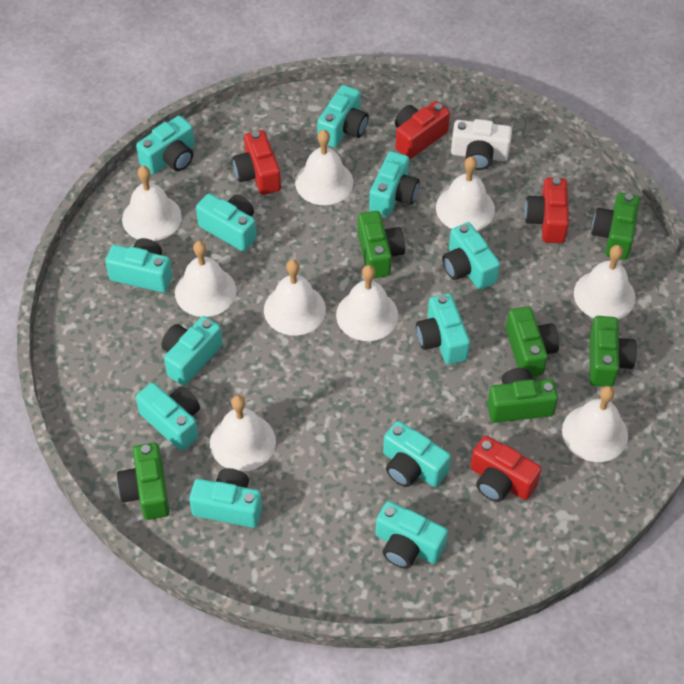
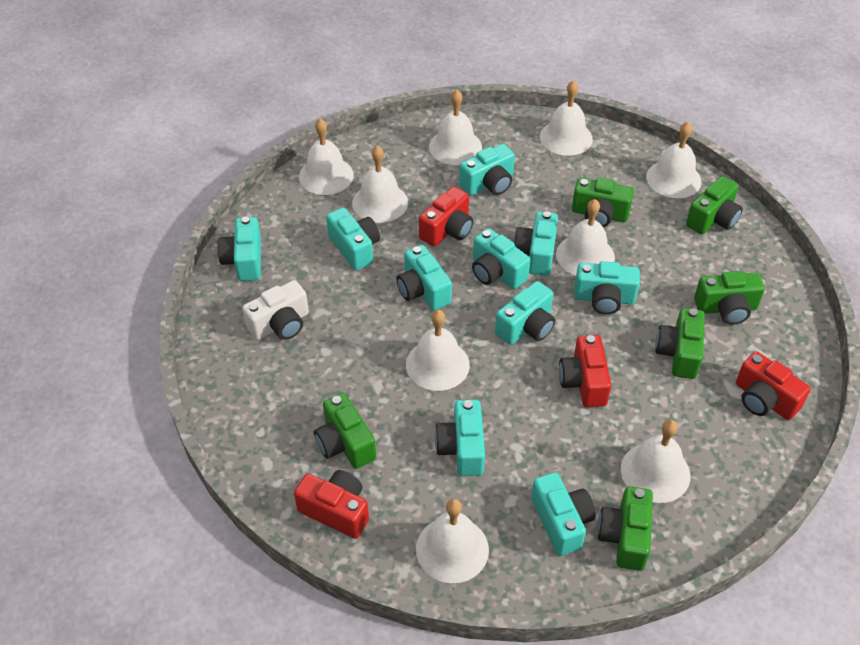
turquoise camera: 12 -> 10

